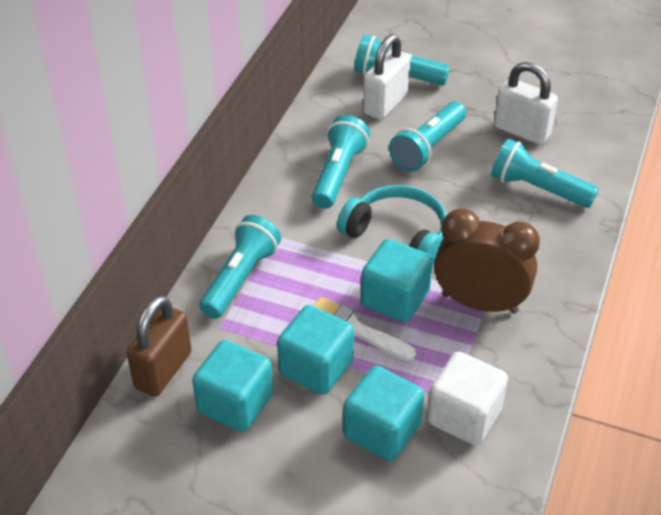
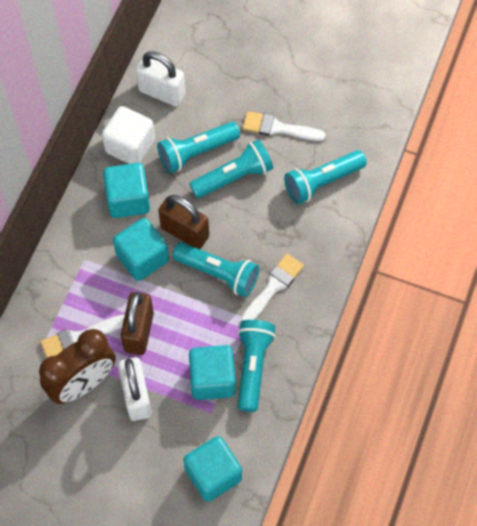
brown padlock: 1 -> 2
turquoise headphones: 1 -> 0
white brush: 1 -> 3

